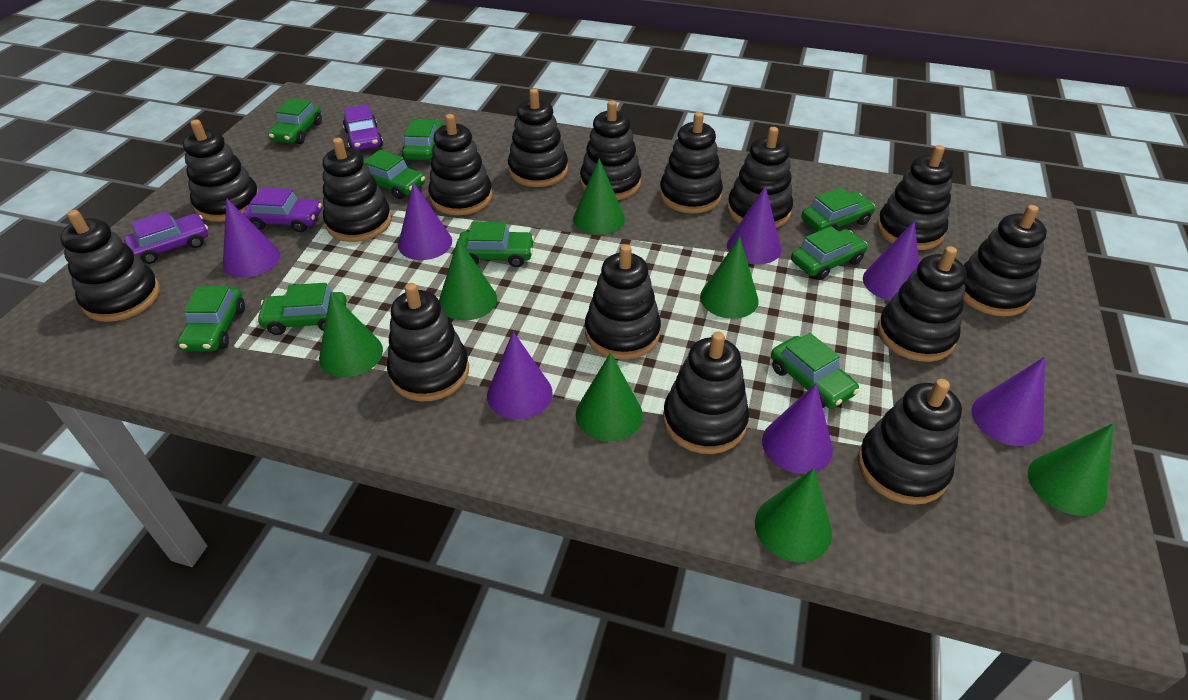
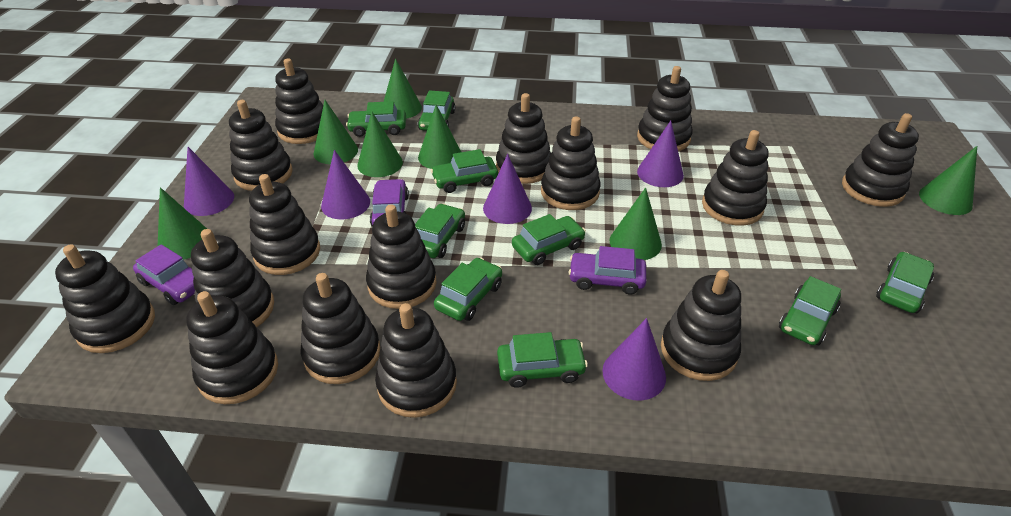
purple cone: 7 -> 5

